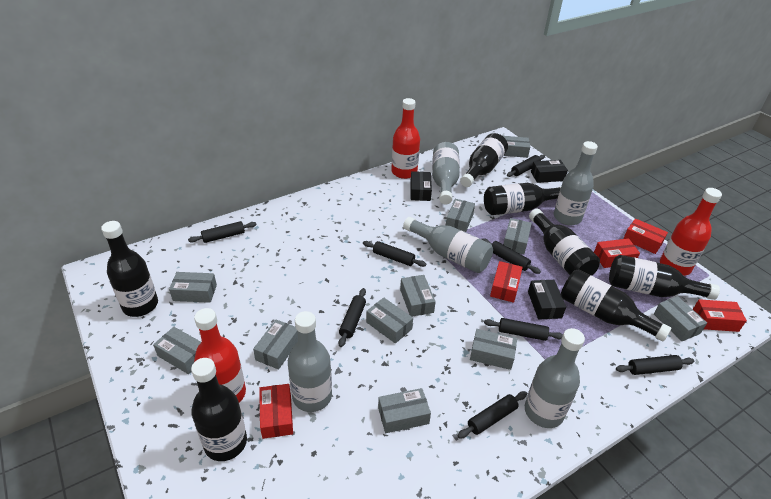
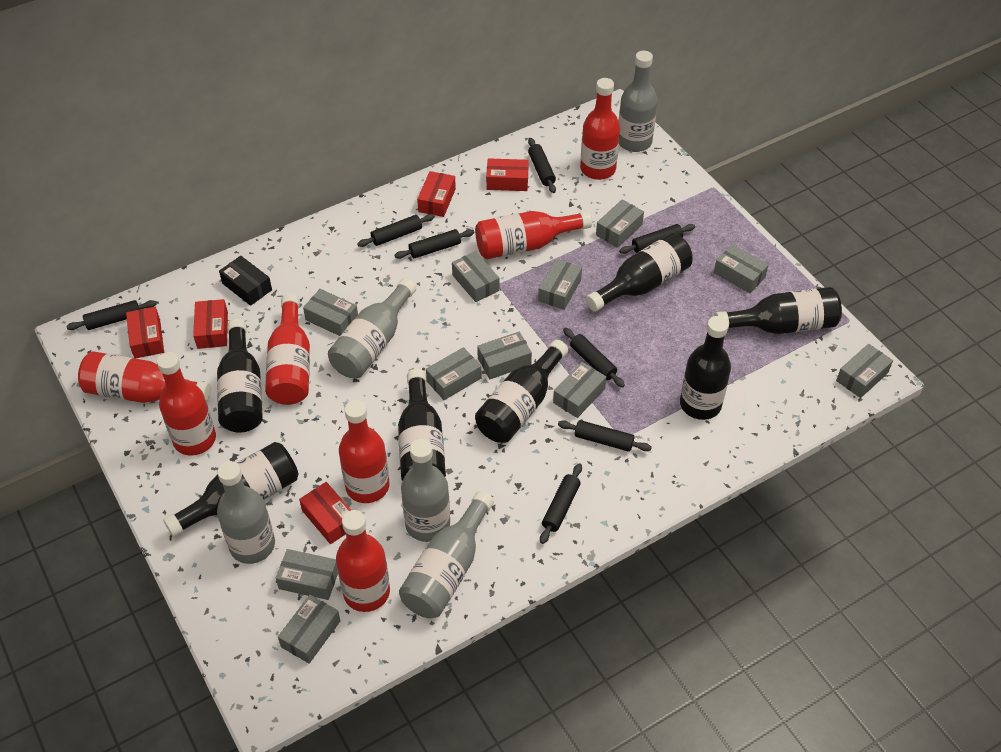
black box: 3 -> 1
red bottle: 3 -> 7

